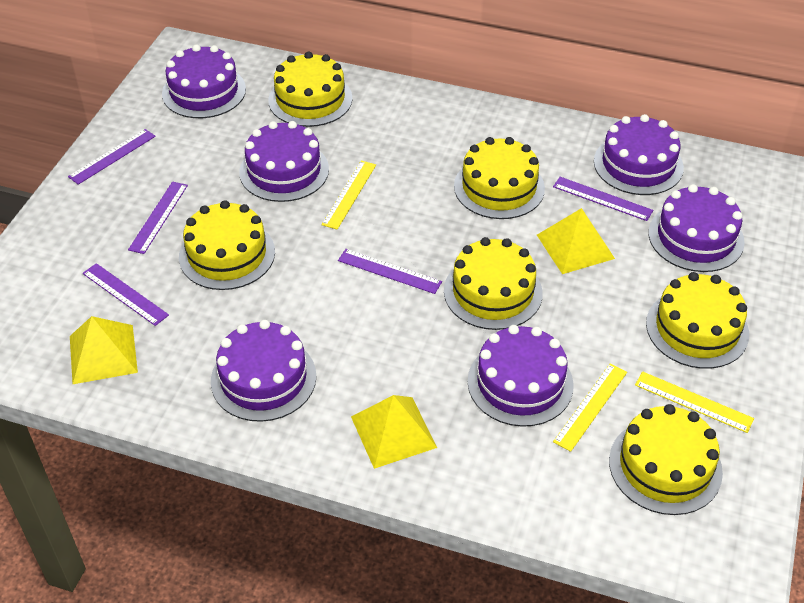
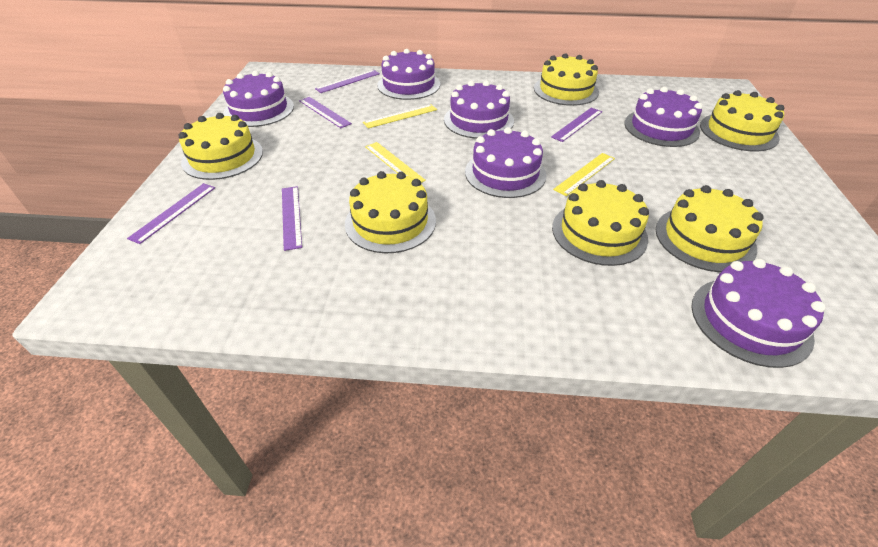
yellow pyramid: 3 -> 0

